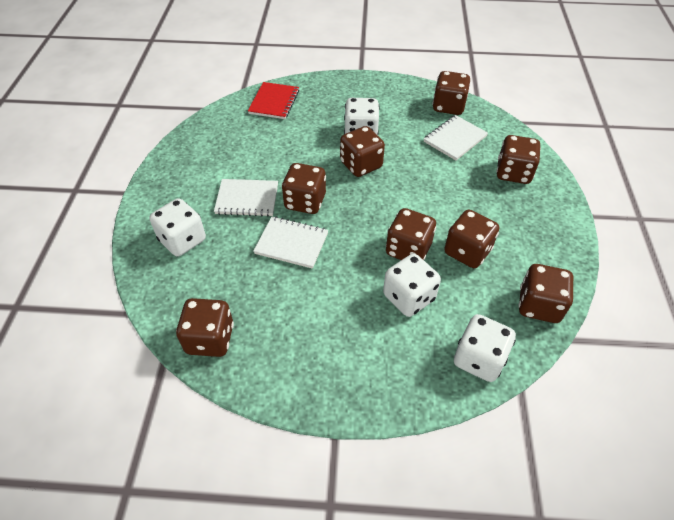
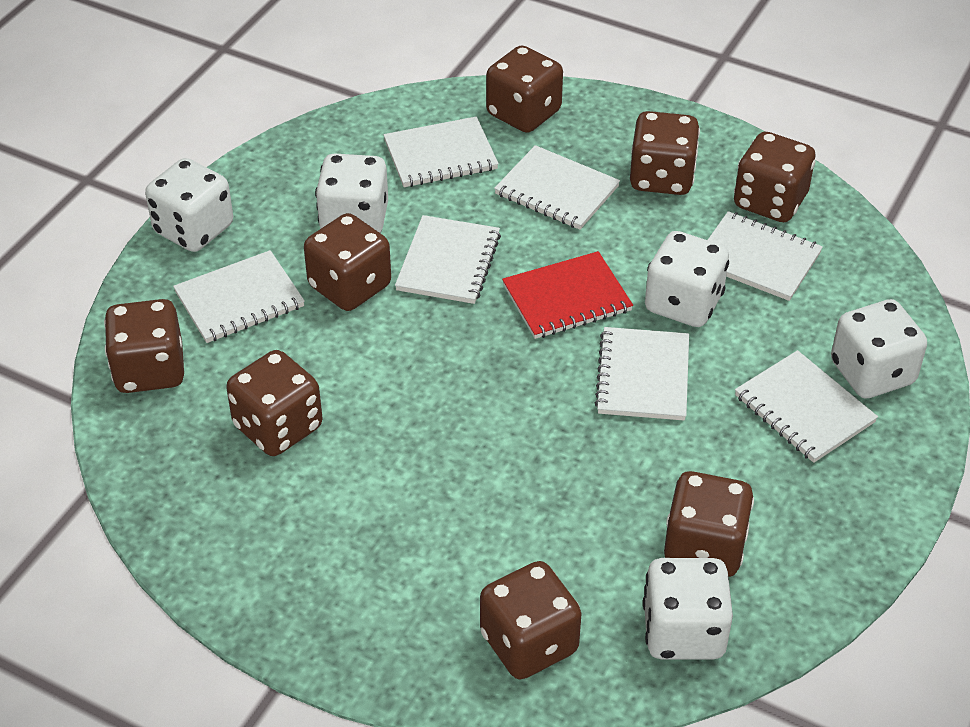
white dice: 4 -> 5
white notebook: 3 -> 7

